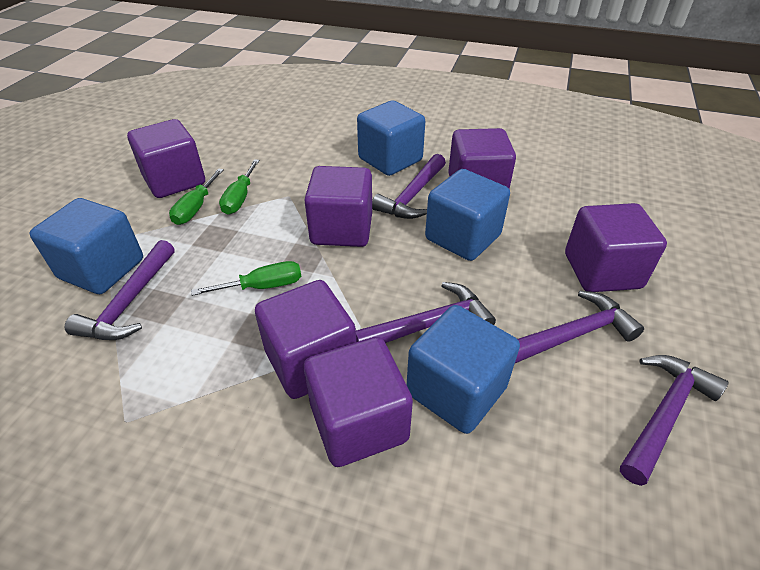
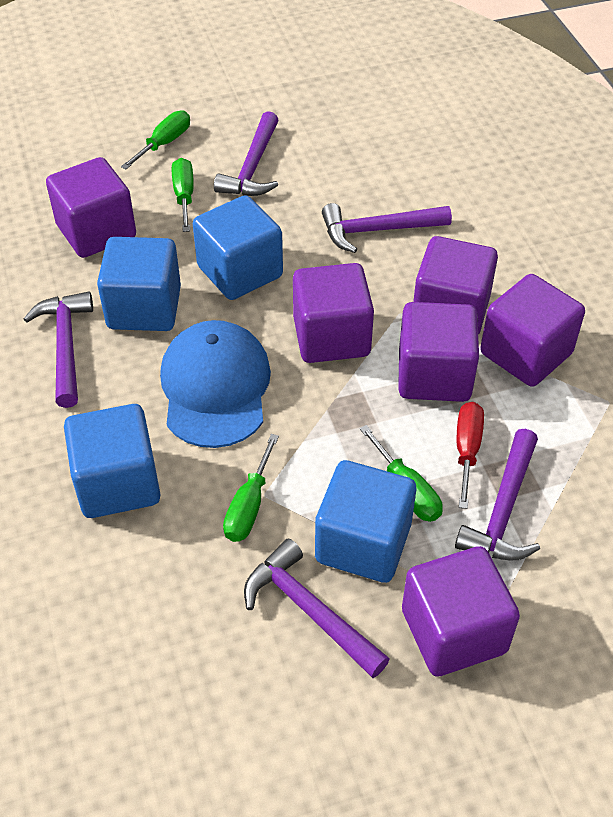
blue cap: 0 -> 1
green screwdriver: 3 -> 4
red screwdriver: 0 -> 1

